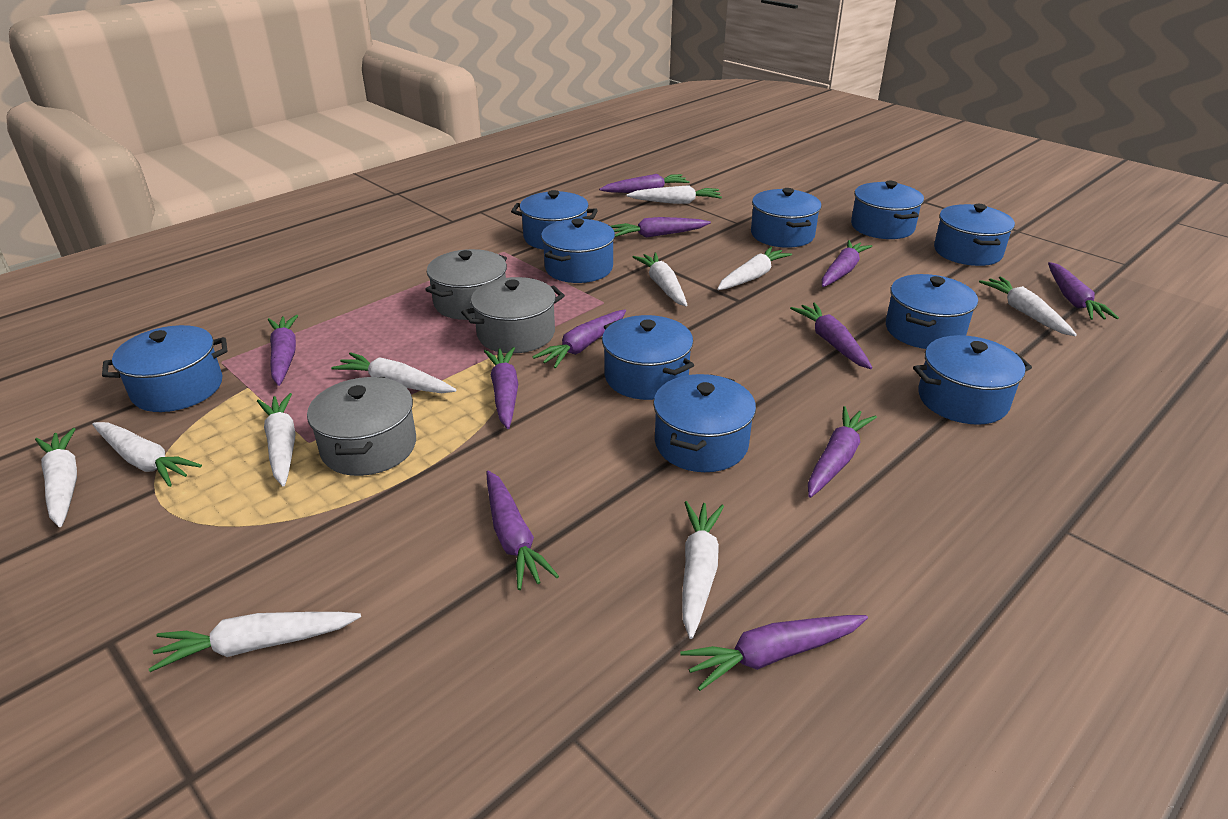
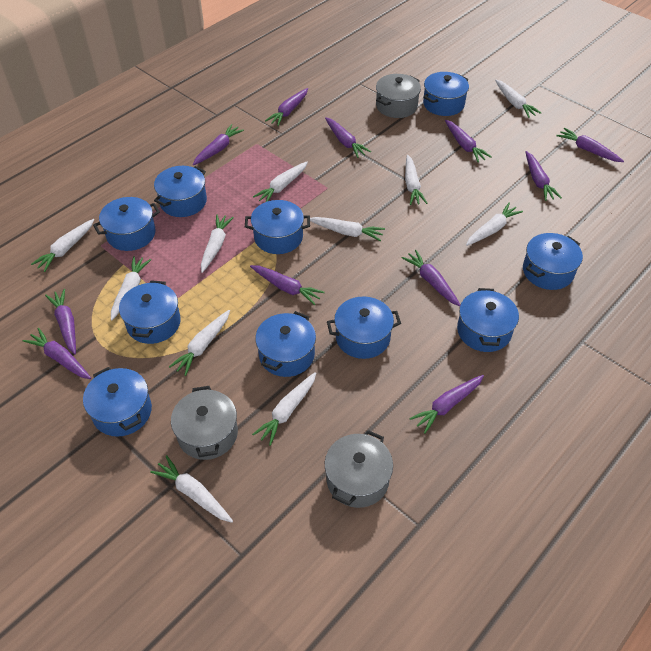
white carrot: 10 -> 11

